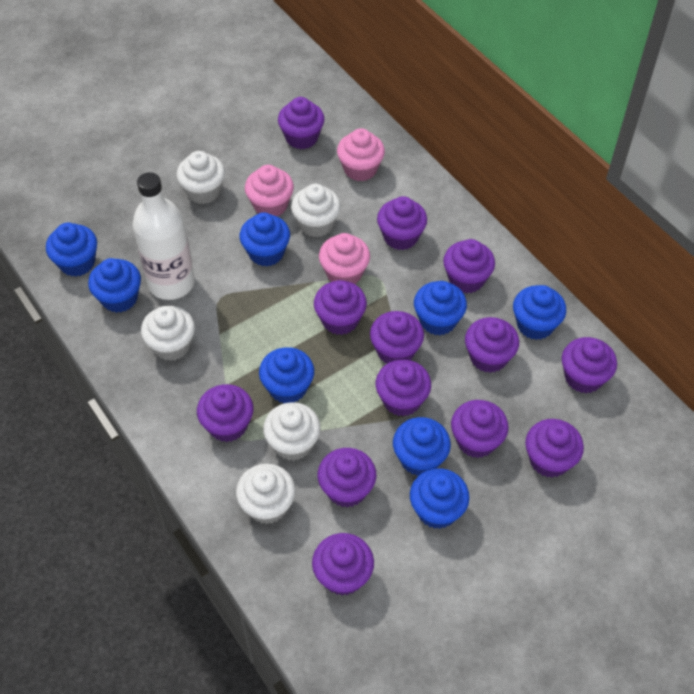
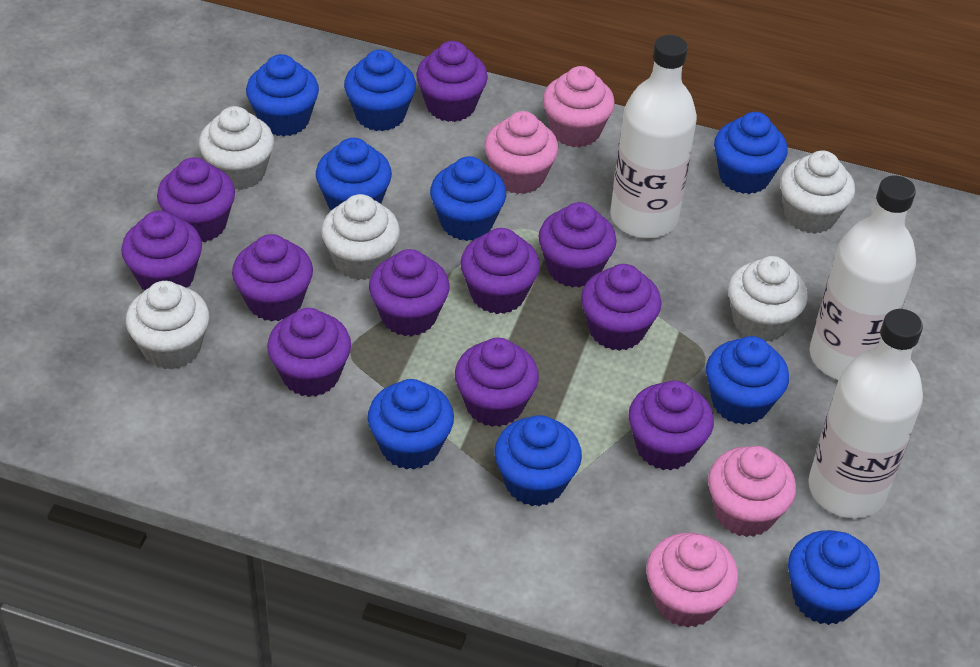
blue cupcake: 8 -> 9
pink cupcake: 3 -> 4
purple cupcake: 13 -> 11
white bottle: 1 -> 3

